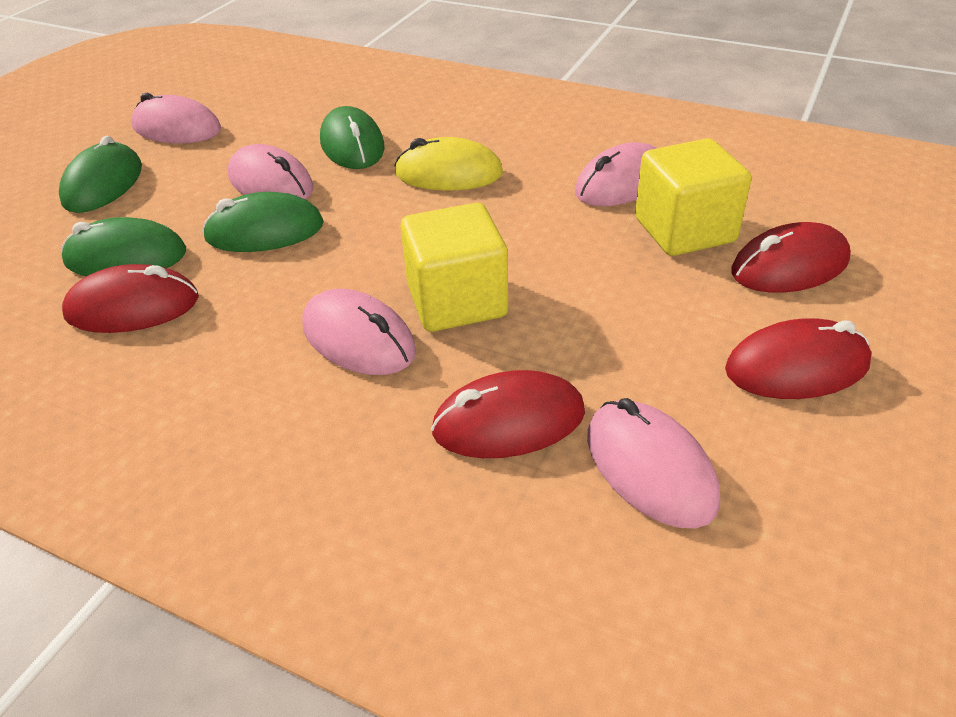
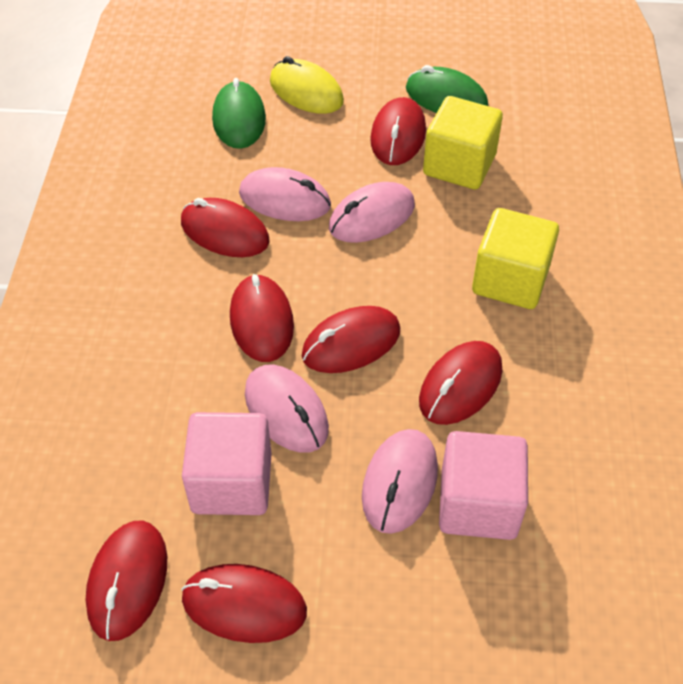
green mouse: 4 -> 2
pink cube: 0 -> 2
pink mouse: 5 -> 4
red mouse: 4 -> 7

